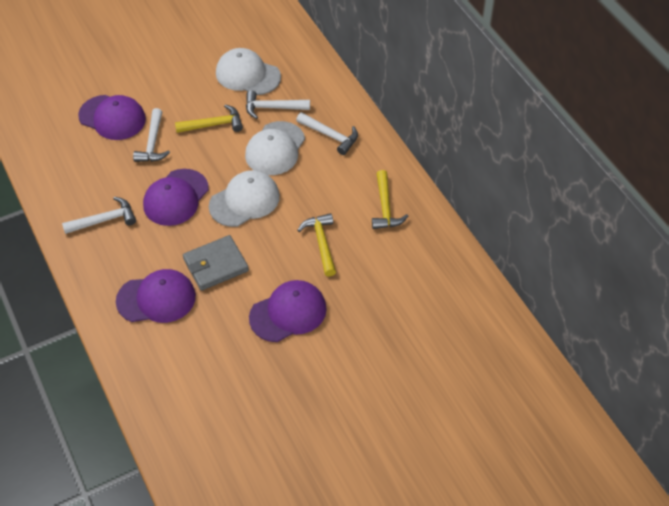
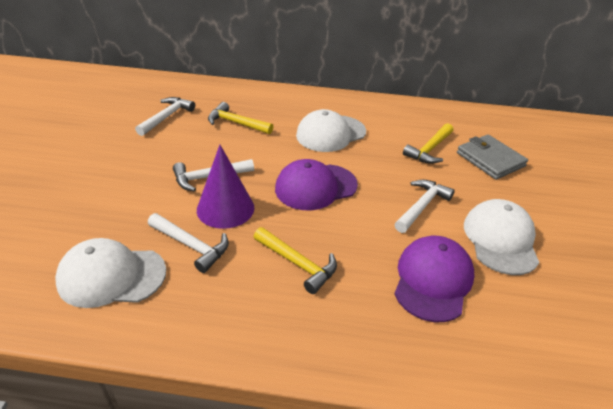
purple cap: 4 -> 2
purple cone: 0 -> 1

